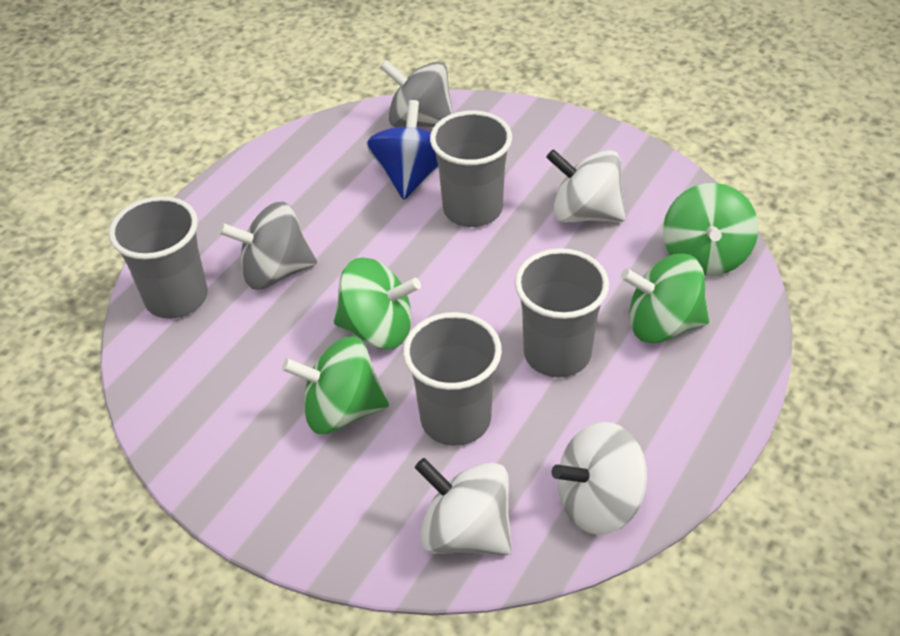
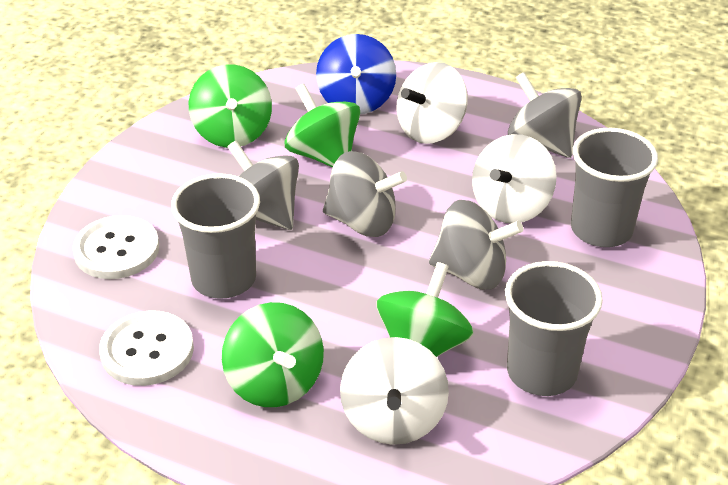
grey cup: 4 -> 3
grey spinning top: 2 -> 4
white button: 0 -> 2

